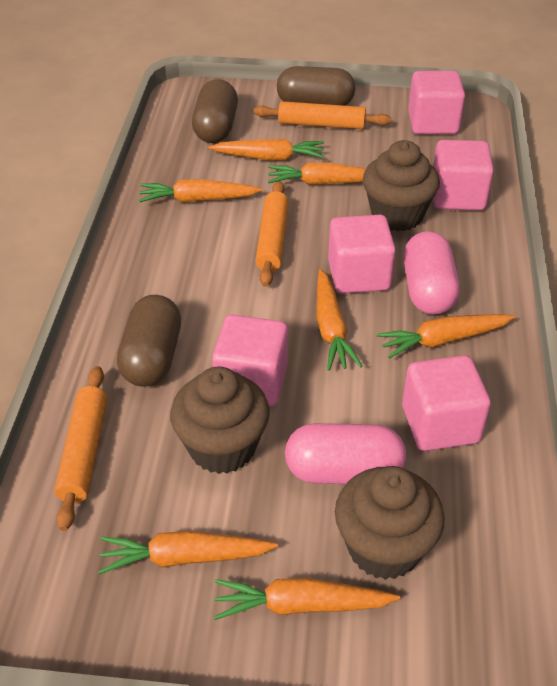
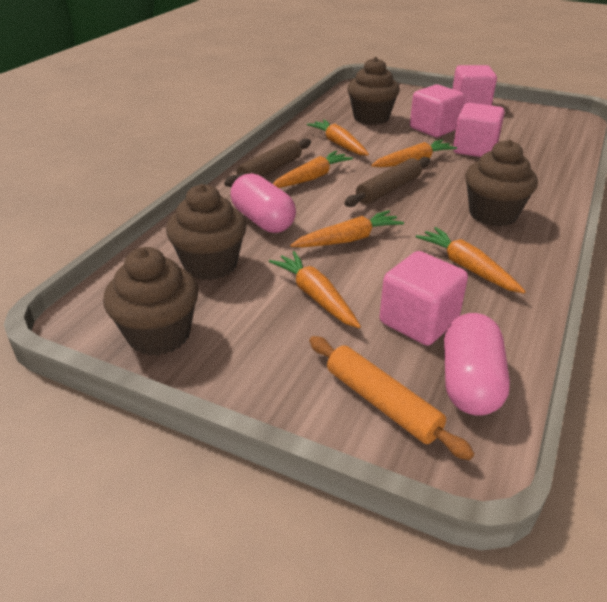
brown capsule: 3 -> 0
brown cupcake: 3 -> 4
brown rolling pin: 0 -> 2
orange carrot: 7 -> 6
orange rolling pin: 3 -> 1
pink cube: 5 -> 4

